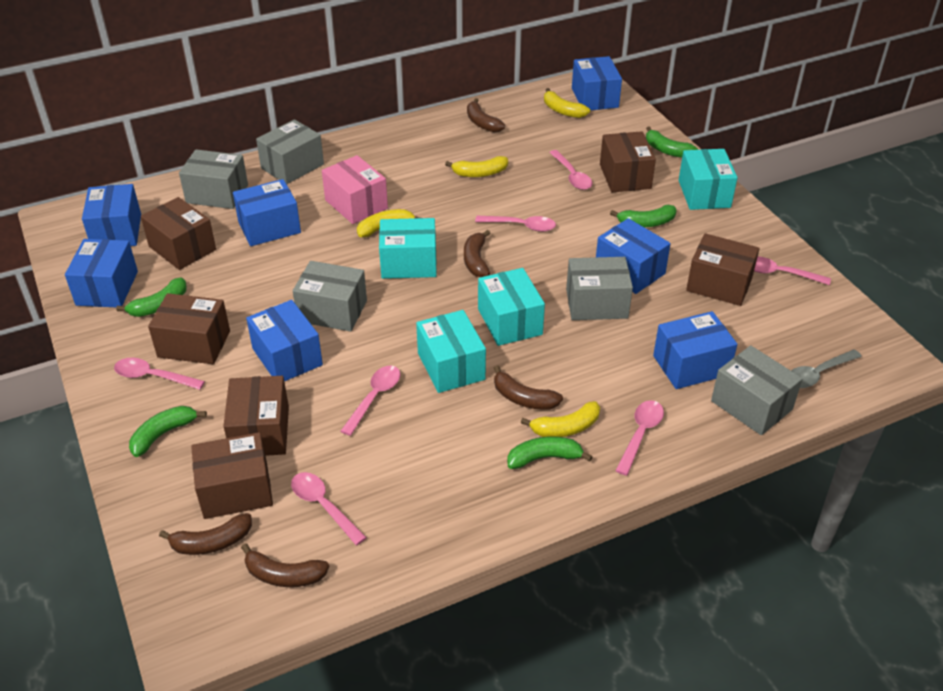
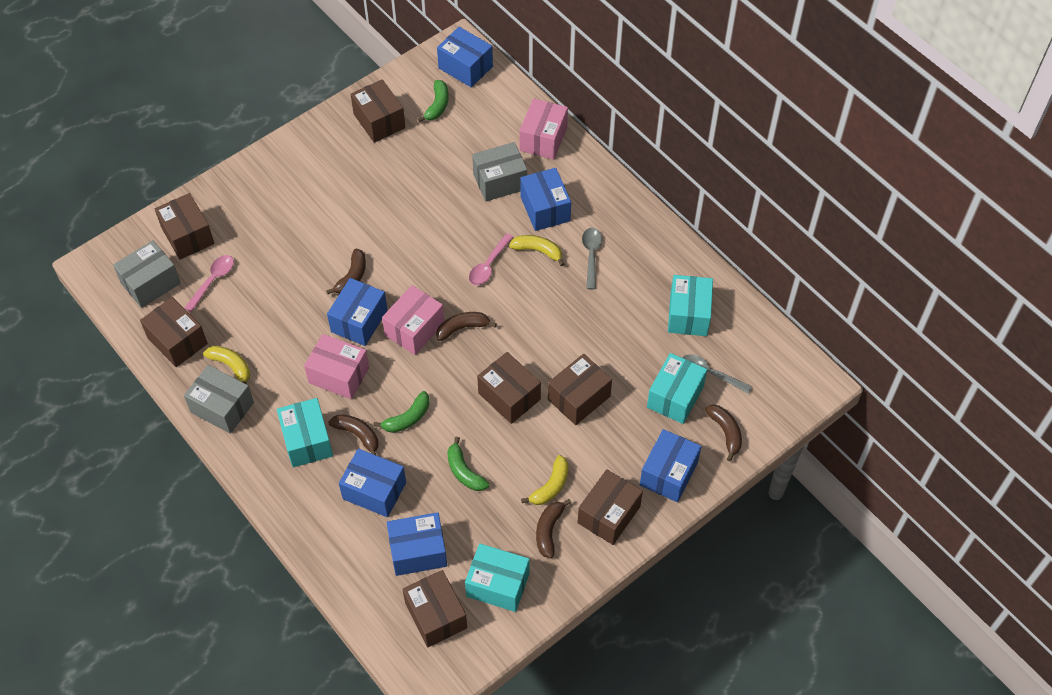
blue box: 7 -> 6
brown box: 6 -> 7
green banana: 5 -> 3
grey box: 5 -> 3
grey spoon: 1 -> 2
pink box: 1 -> 3
pink spoon: 7 -> 2
yellow banana: 4 -> 3

